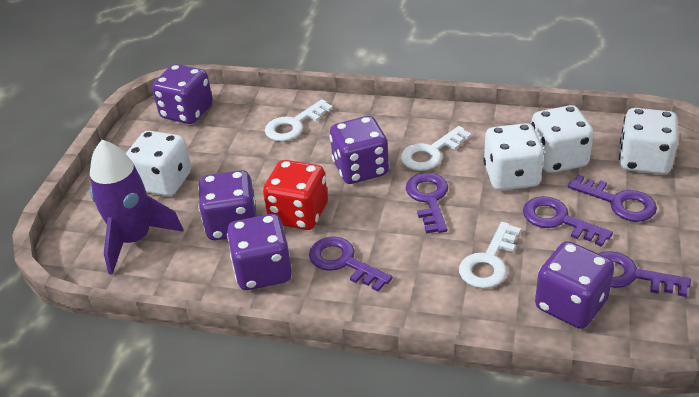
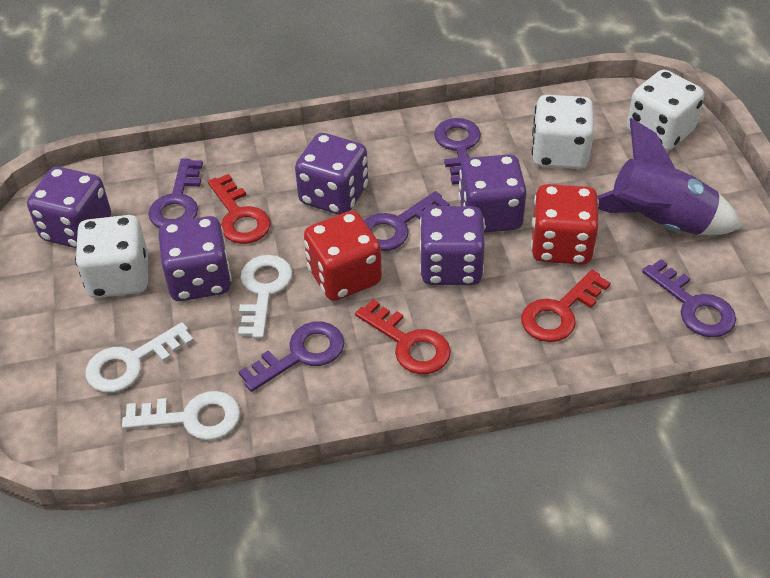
red dice: 1 -> 2
red key: 0 -> 3
white dice: 4 -> 3

